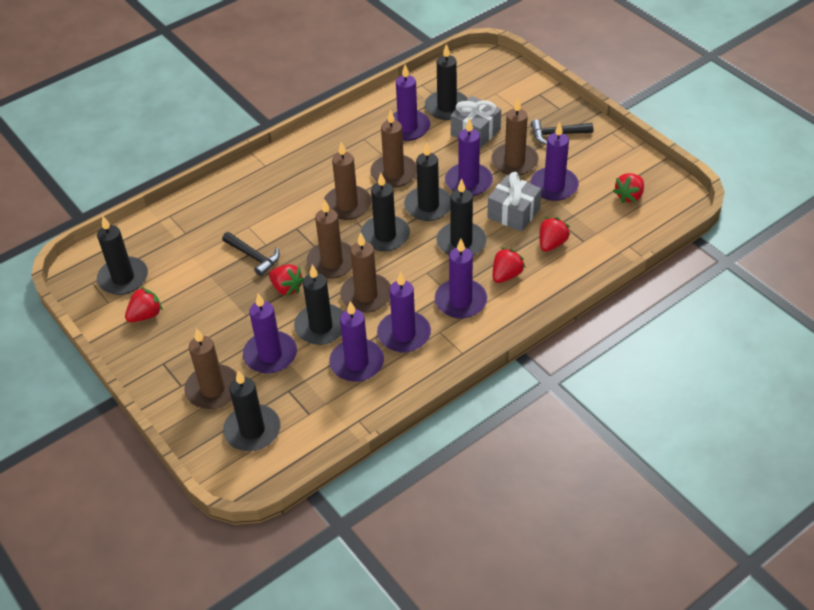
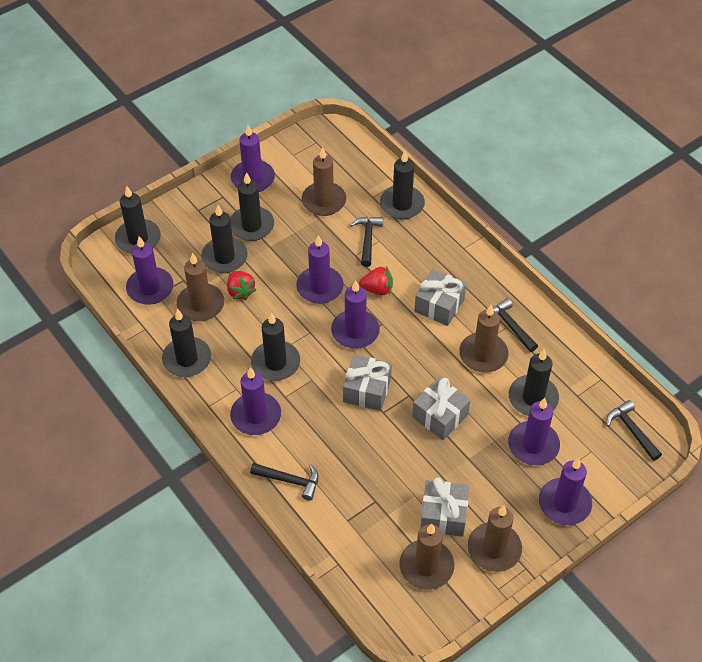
black hammer: 2 -> 4
brown candle: 6 -> 5
grey gift: 2 -> 4
red strawberry: 5 -> 2

